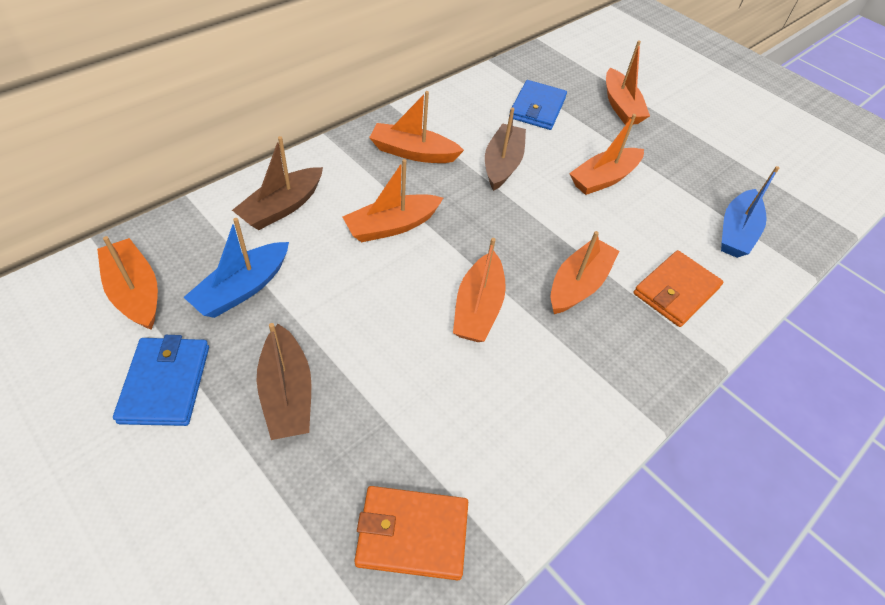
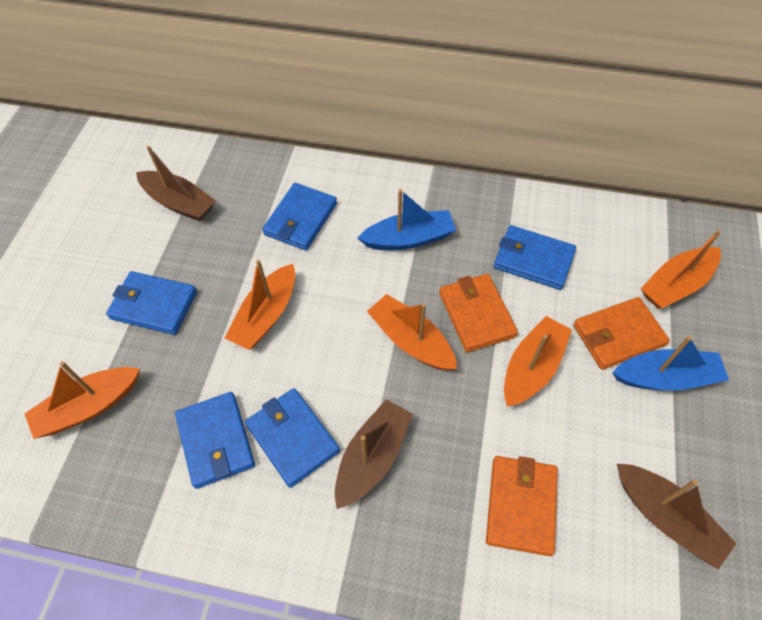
blue wallet: 2 -> 5
orange boat: 7 -> 5
orange wallet: 2 -> 3

